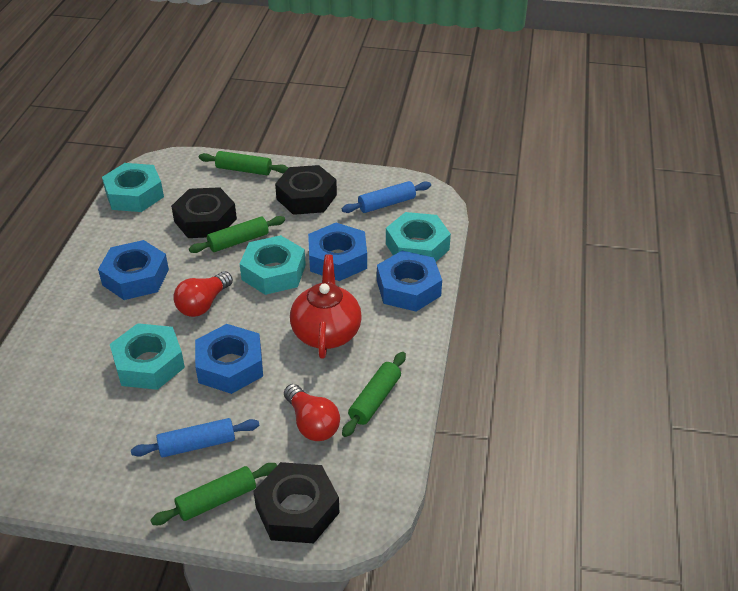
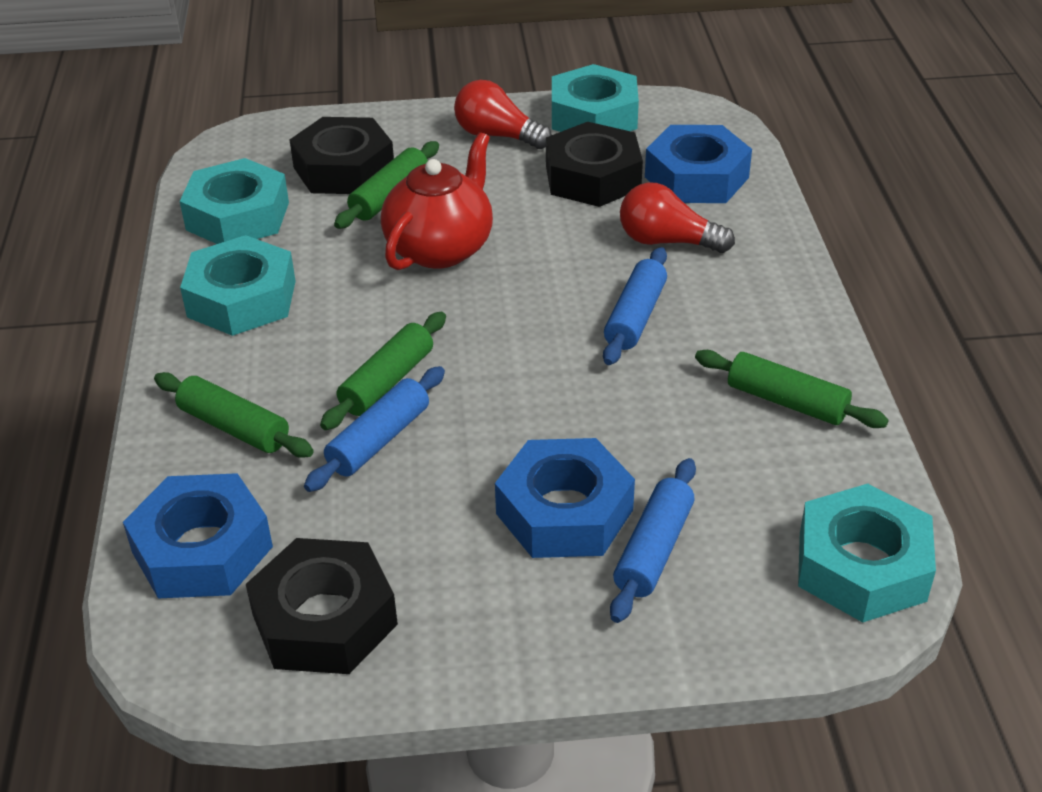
blue nut: 4 -> 3
blue rolling pin: 2 -> 3

